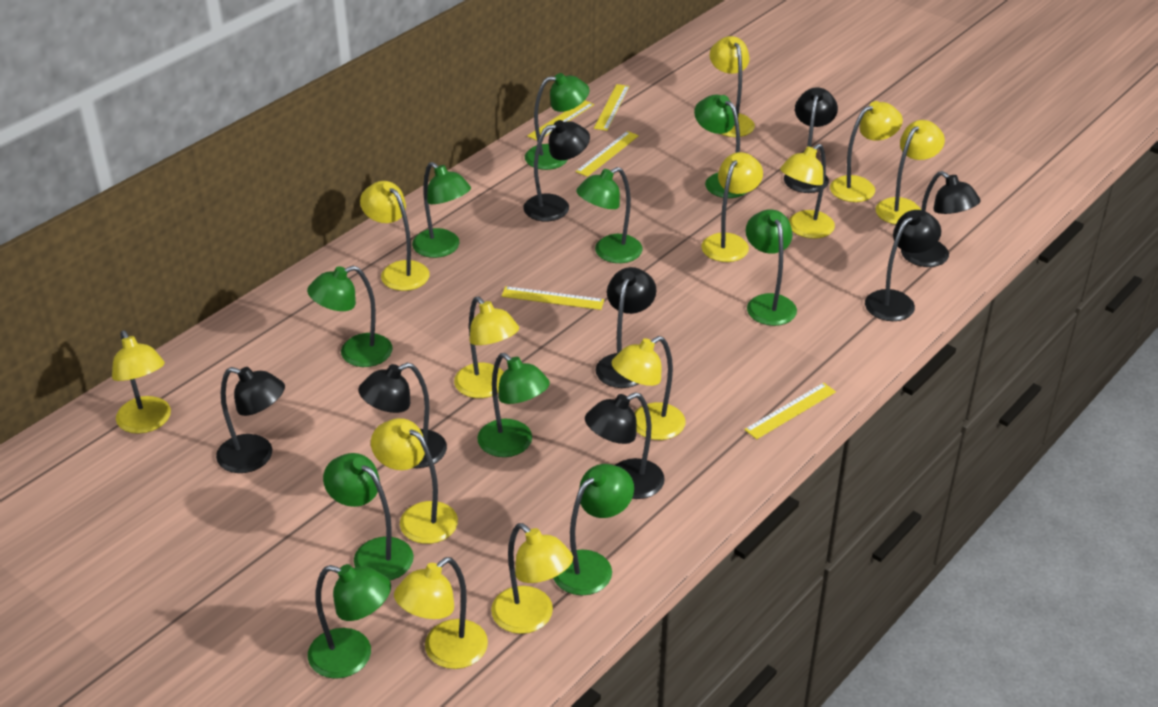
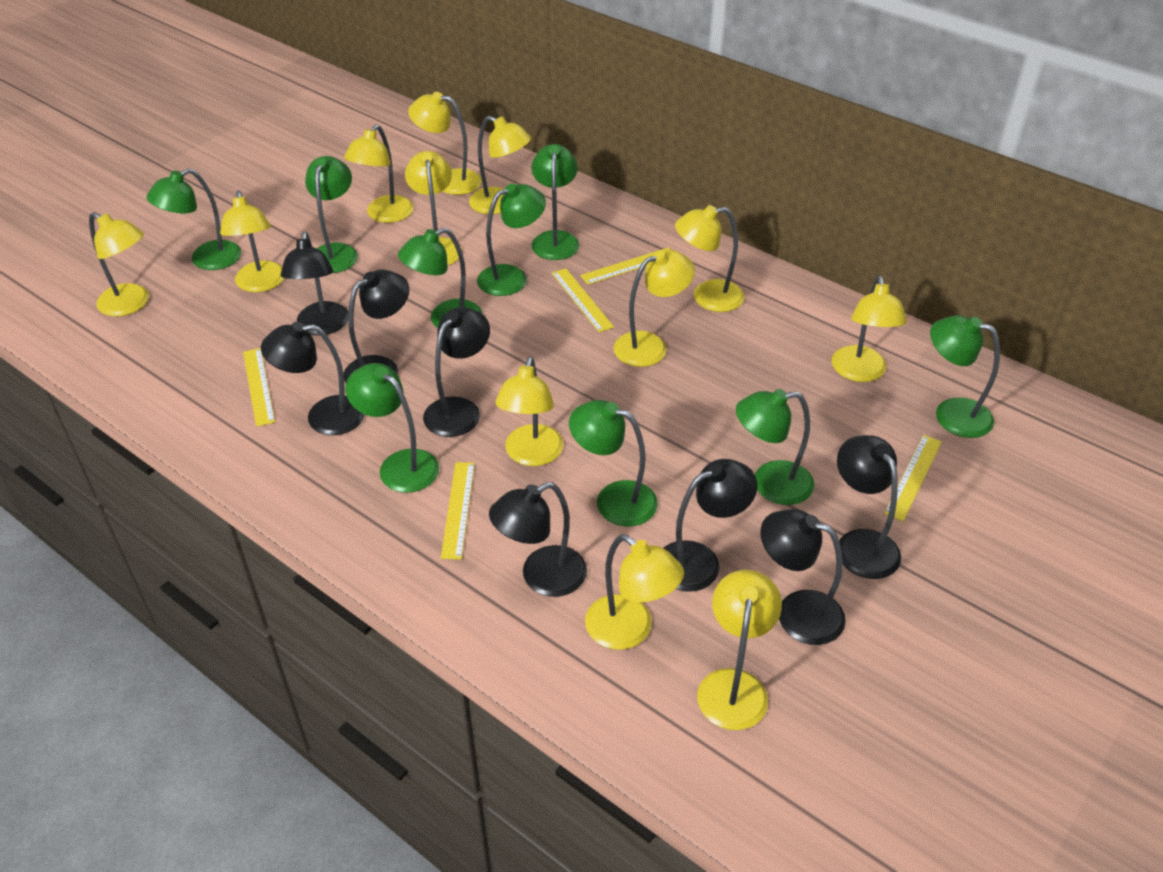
green lamp: 10 -> 9

